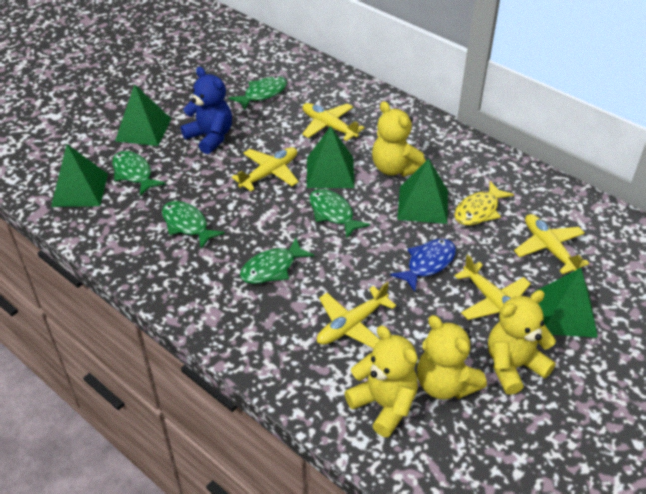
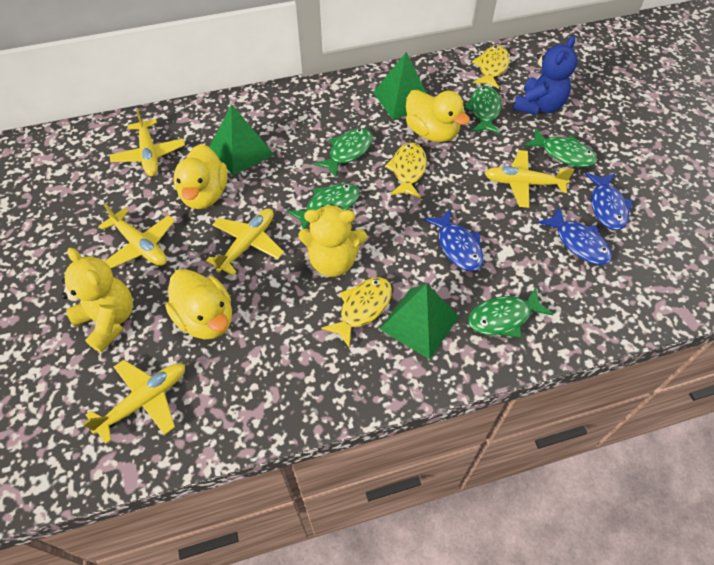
blue fish: 1 -> 3
green pyramid: 5 -> 3
yellow duck: 0 -> 3
yellow fish: 1 -> 3
yellow teddy bear: 4 -> 2

